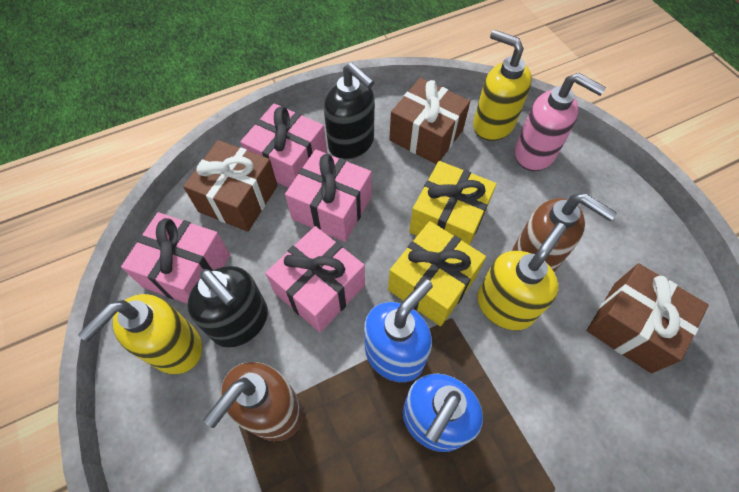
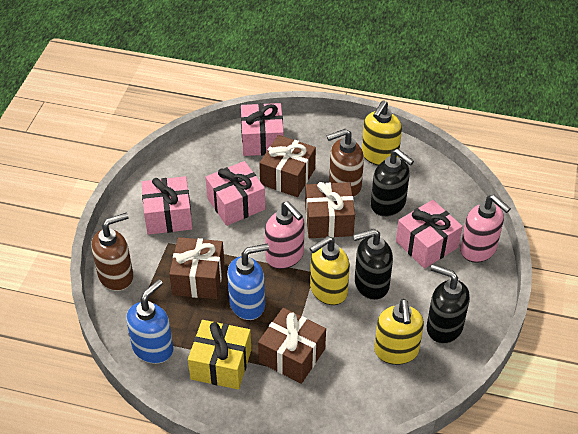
black soap dispenser: 2 -> 3
brown gift: 3 -> 4
pink soap dispenser: 1 -> 2
yellow gift: 2 -> 1

